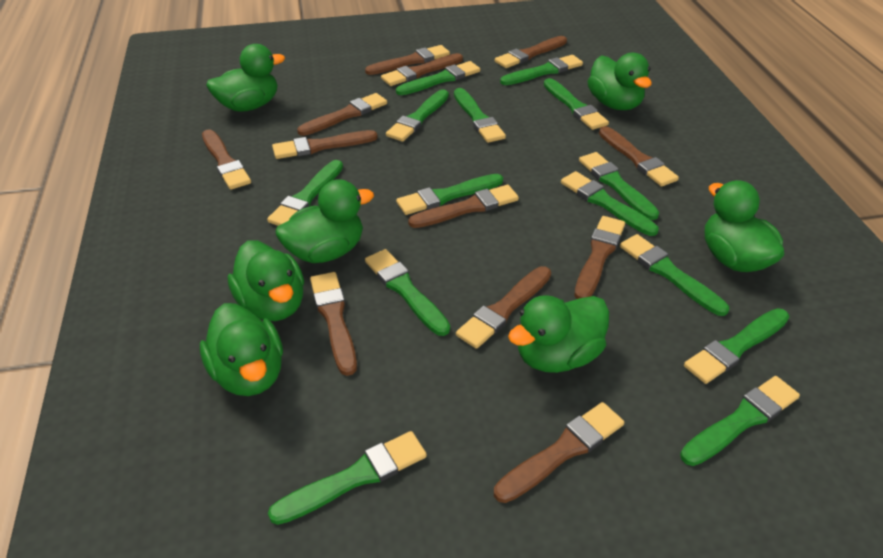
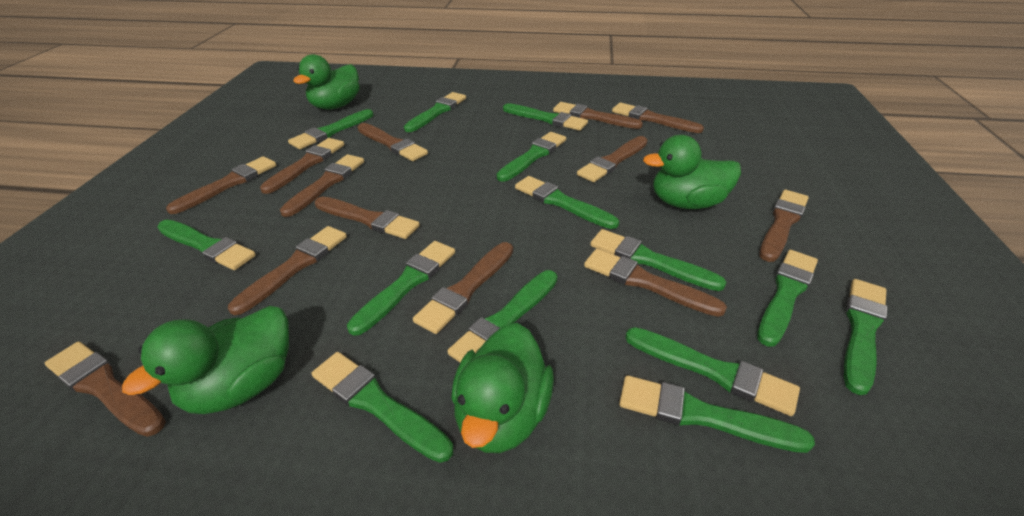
brown brush: 12 -> 13
green duck: 7 -> 4

